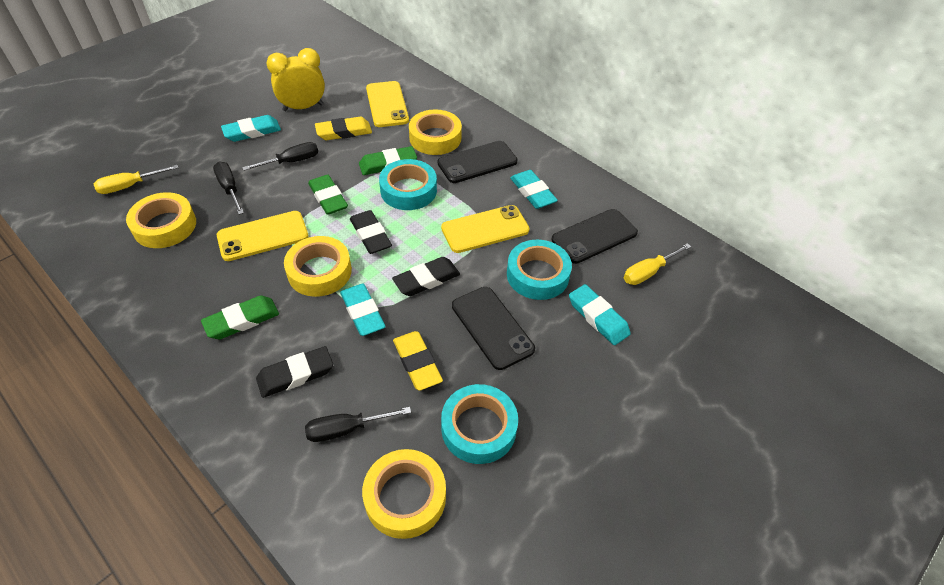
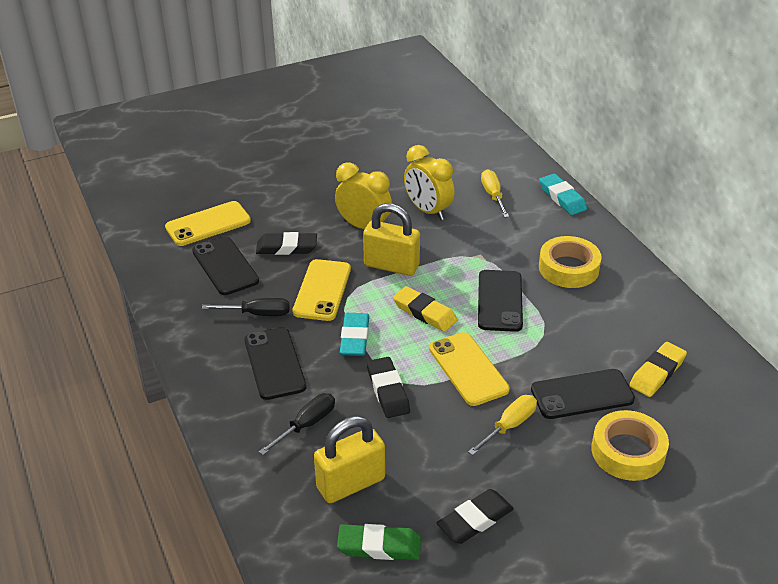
black phone: 3 -> 4
black screwdriver: 3 -> 2
green eraser: 3 -> 1
turquoise eraser: 4 -> 2
turquoise tape: 3 -> 0
yellow clock: 1 -> 2
yellow padlock: 0 -> 2
yellow tape: 4 -> 2

